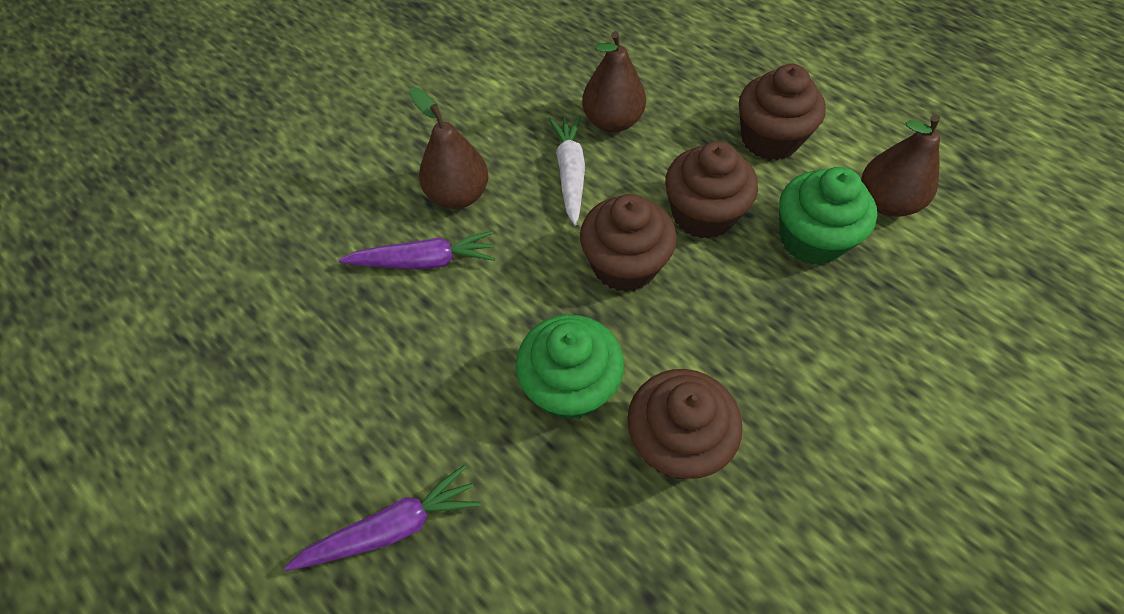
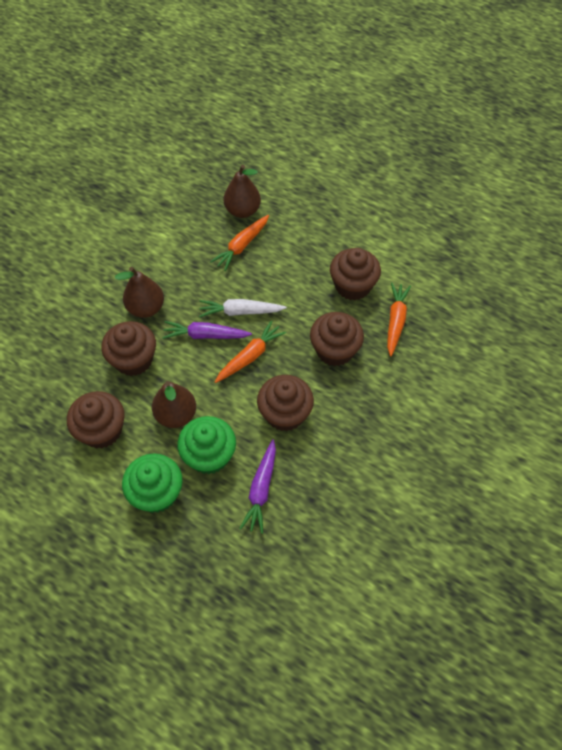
brown cupcake: 4 -> 5
orange carrot: 0 -> 3

